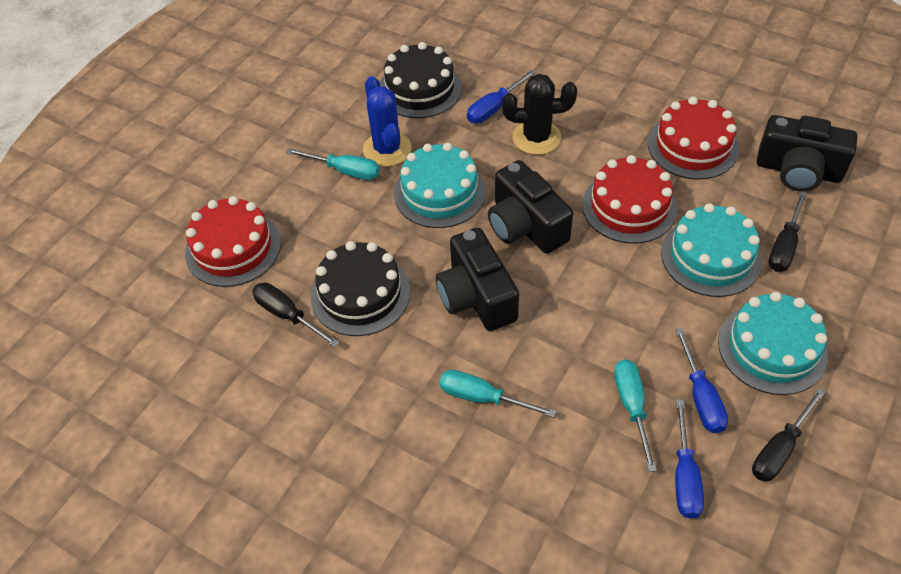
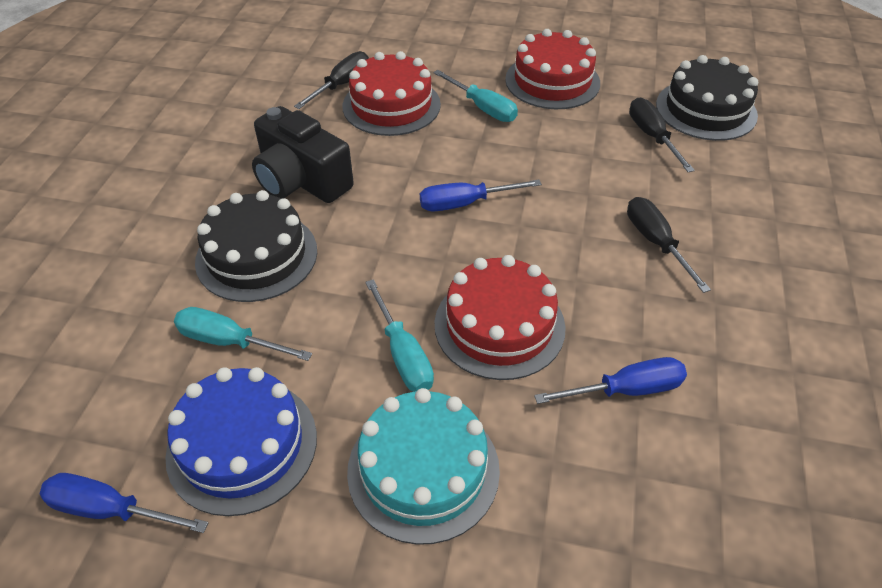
black cactus: 1 -> 0
black camera: 3 -> 1
blue cactus: 1 -> 0
blue cake: 0 -> 1
turquoise cake: 3 -> 1

